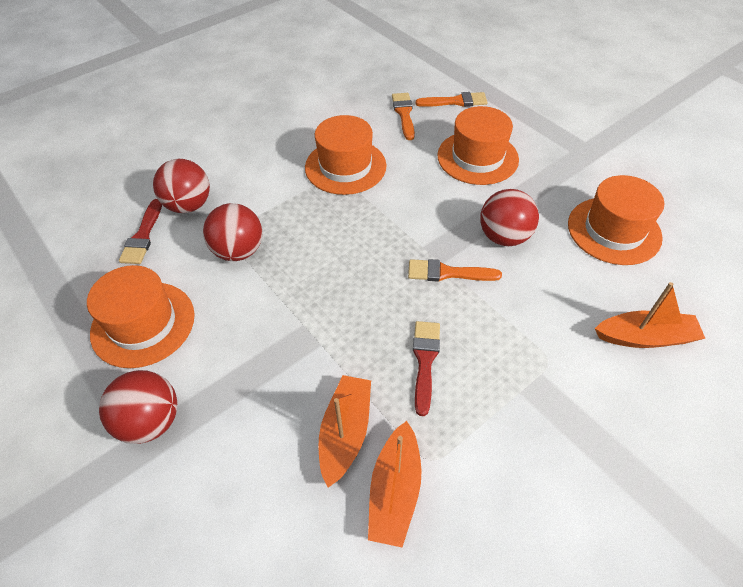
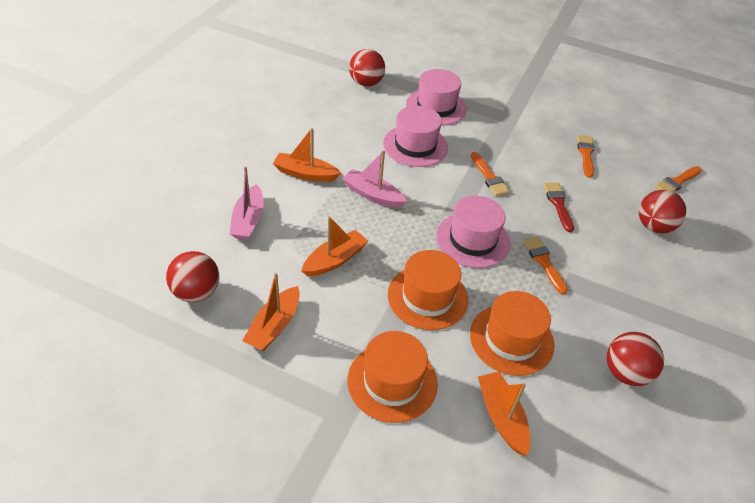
orange boat: 3 -> 4
orange brush: 3 -> 4
orange hat: 4 -> 3
pink boat: 0 -> 2
pink hat: 0 -> 3
red brush: 2 -> 1

